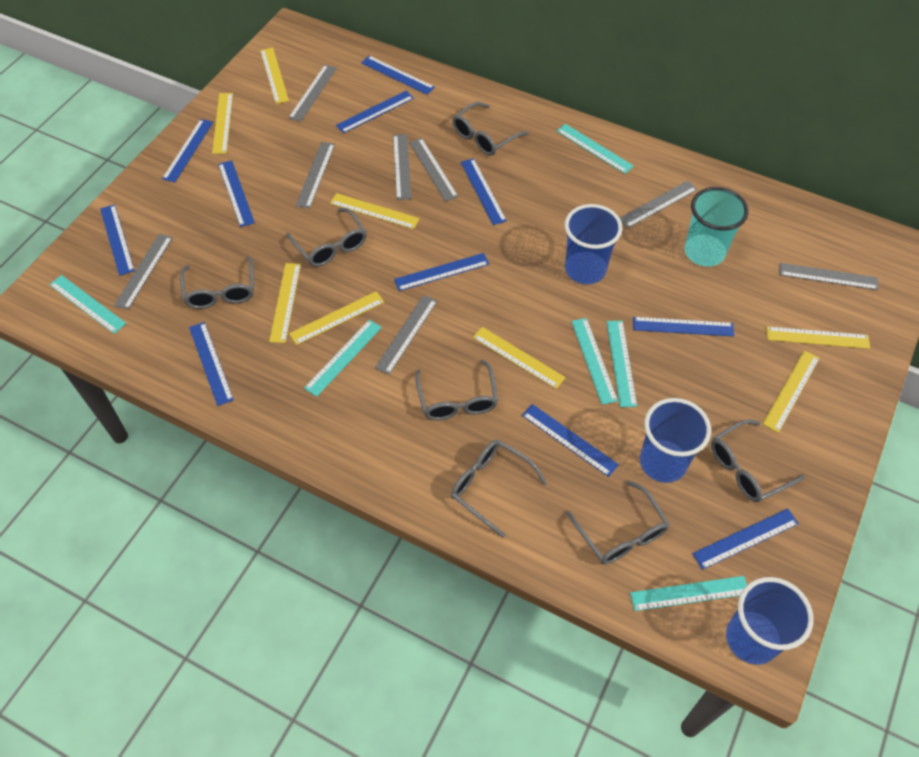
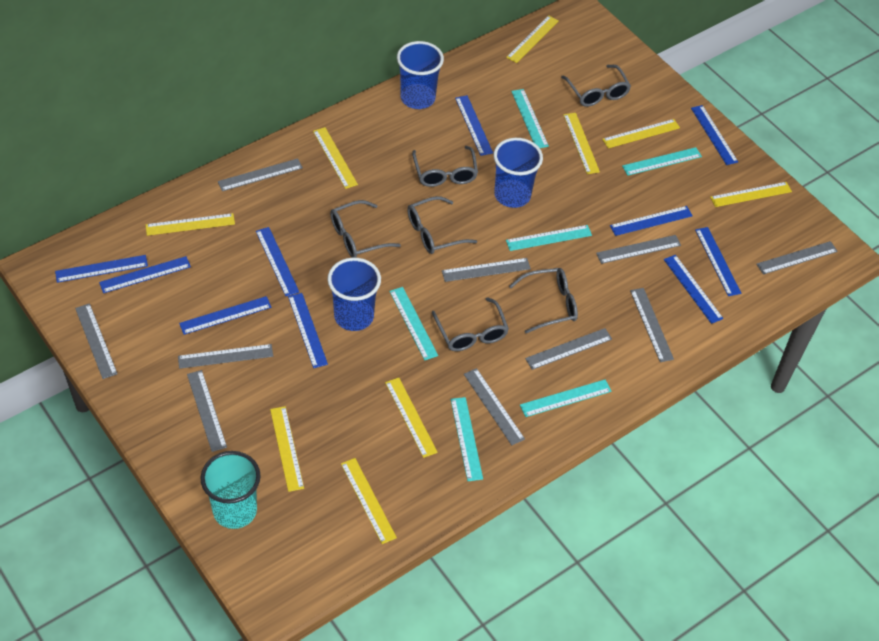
blue ruler: 11 -> 10
grey glasses: 7 -> 6
grey ruler: 8 -> 10
yellow ruler: 8 -> 9

